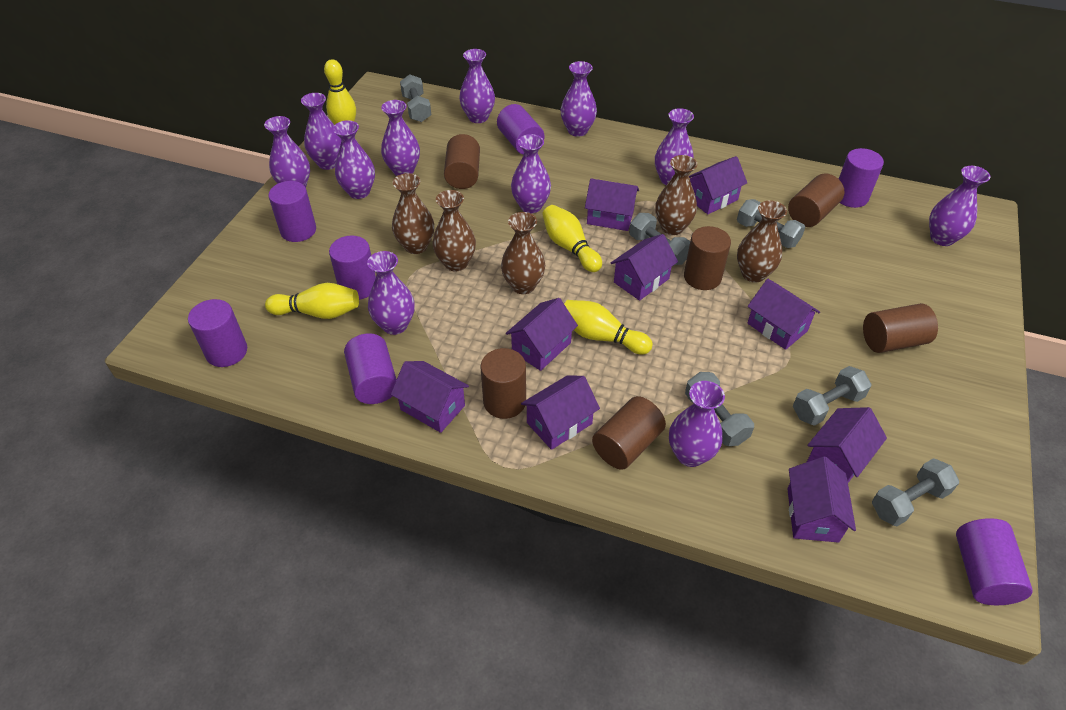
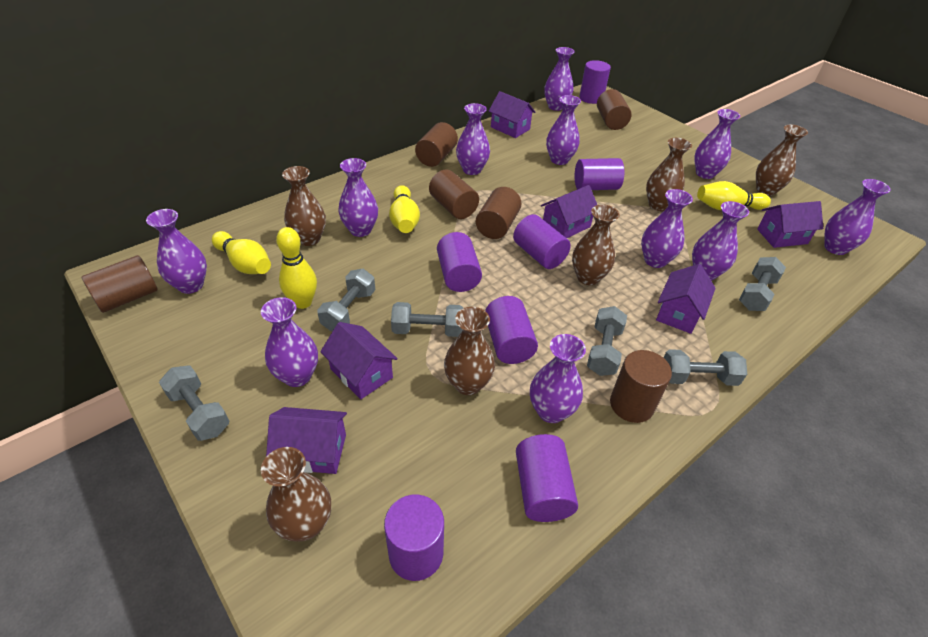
brown vase: 5 -> 6
purple house: 9 -> 6

